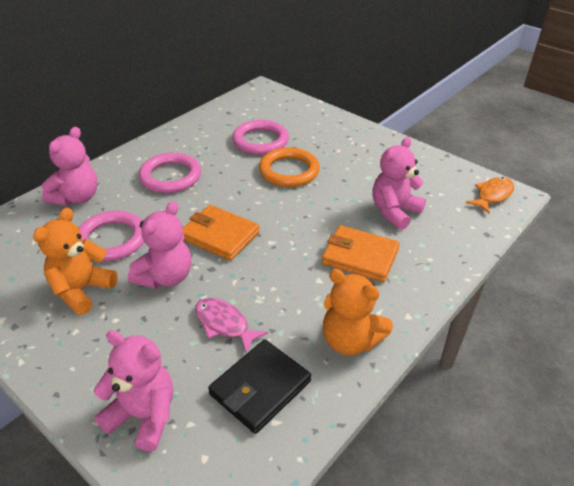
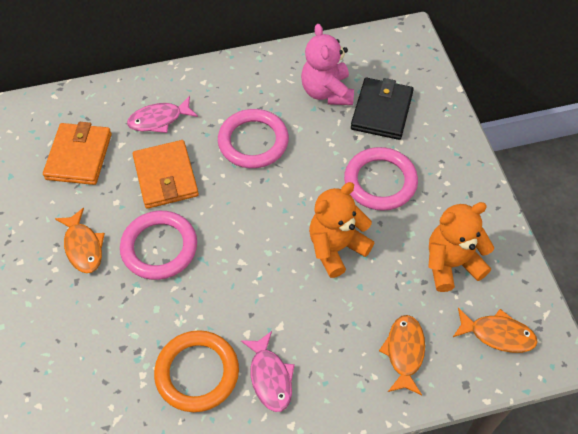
orange fish: 1 -> 3
pink fish: 1 -> 2
pink teddy bear: 4 -> 1

